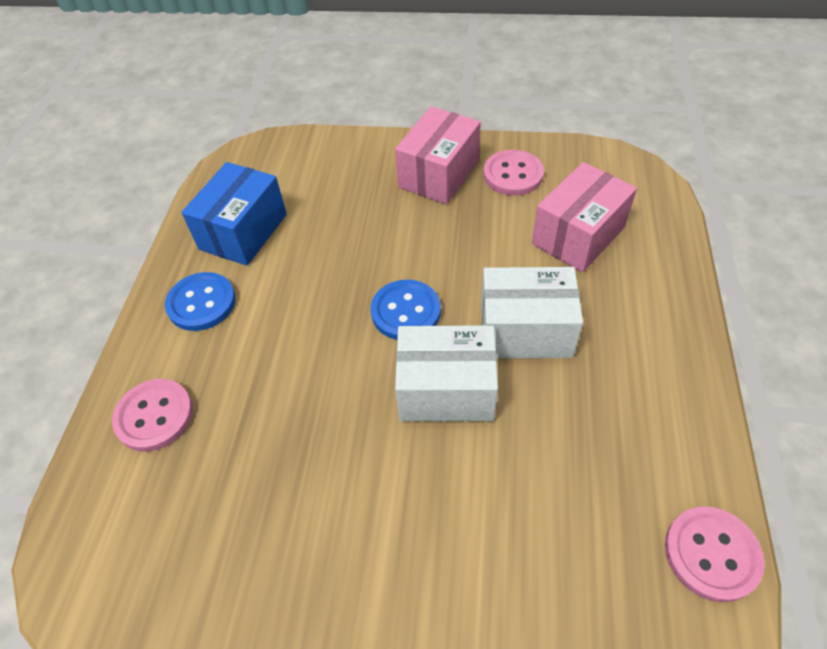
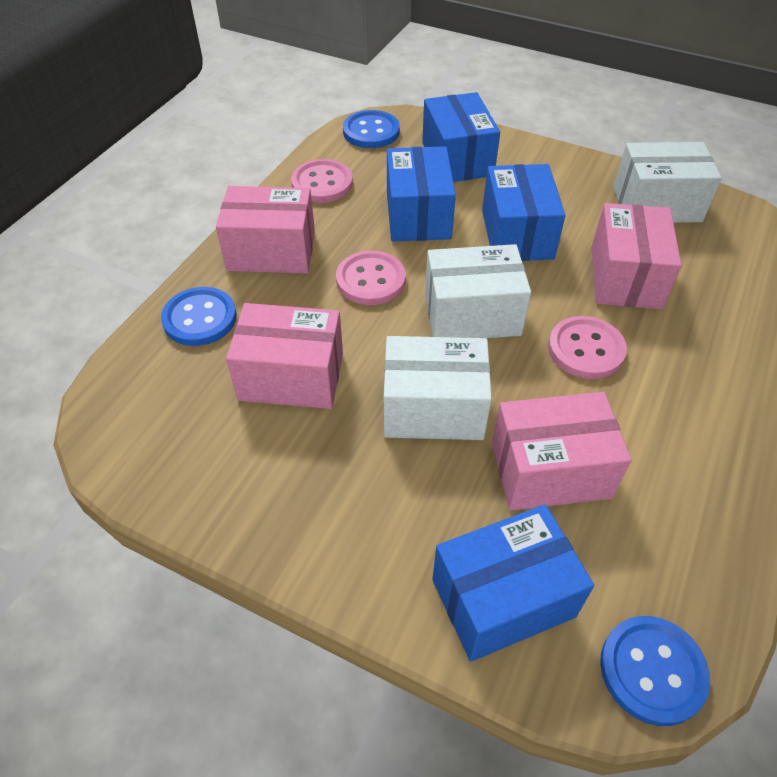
blue box: 1 -> 4
blue button: 2 -> 3
pink box: 2 -> 4
white box: 2 -> 3

